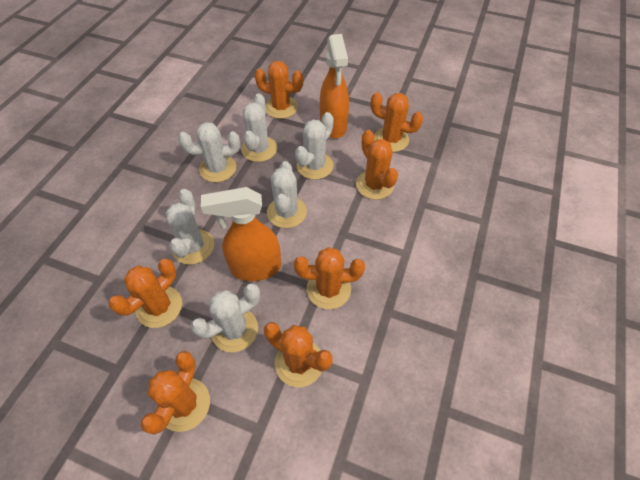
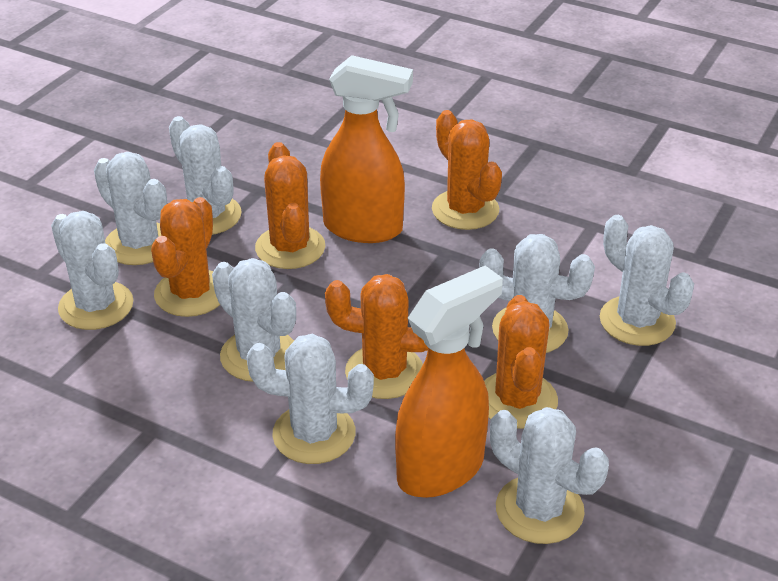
orange cactus: 7 -> 5
white cactus: 6 -> 8

